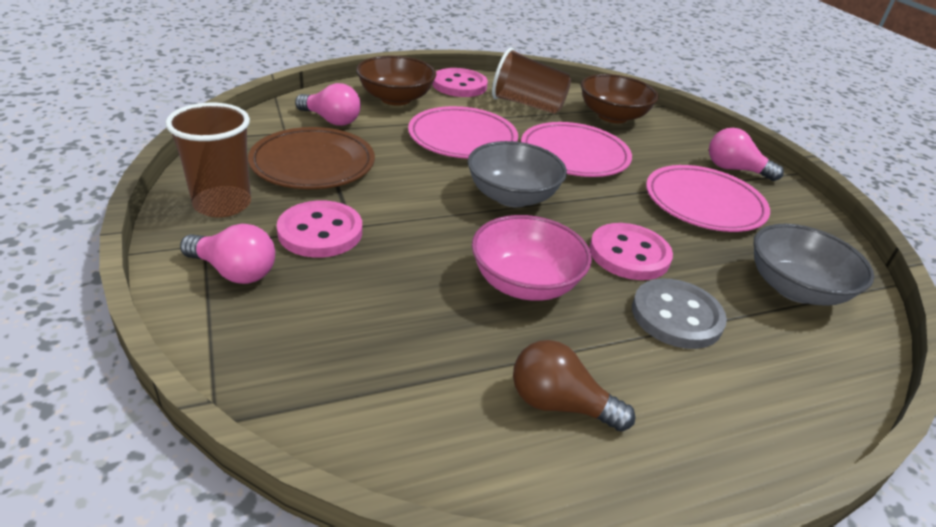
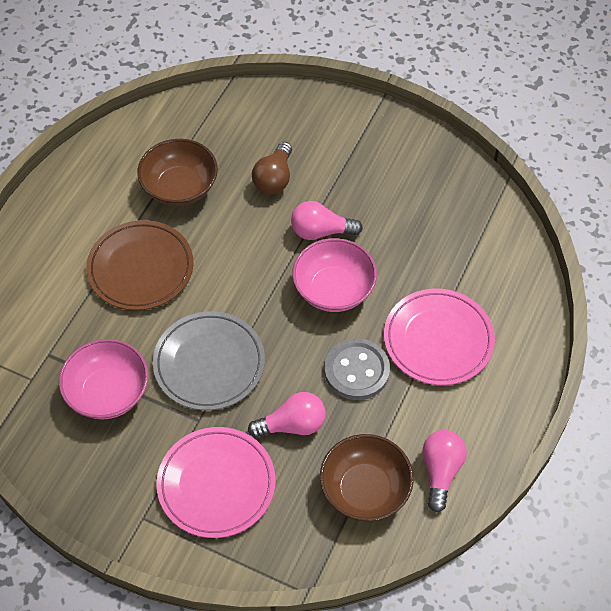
brown cup: 2 -> 0
grey bowl: 2 -> 0
grey plate: 0 -> 1
pink bowl: 1 -> 2
pink button: 3 -> 0
pink plate: 3 -> 2

